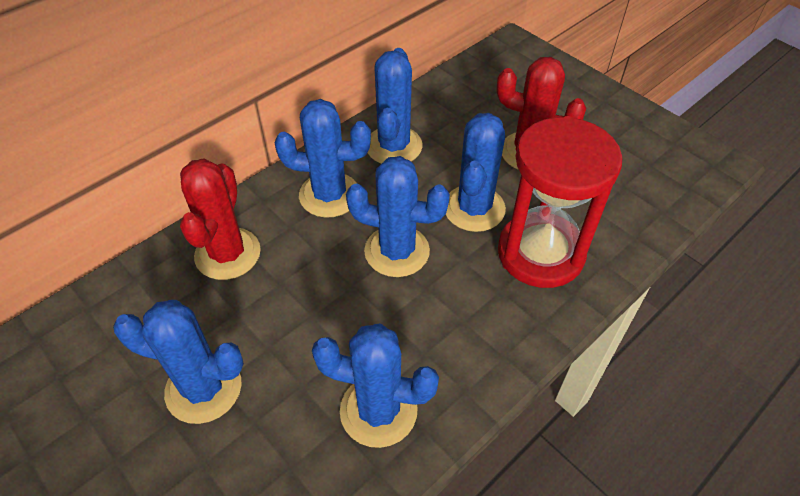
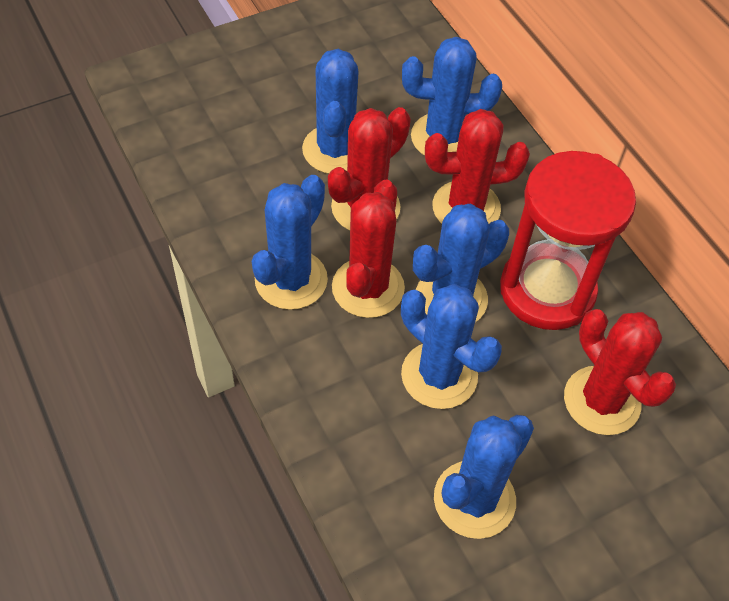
red cactus: 2 -> 4

